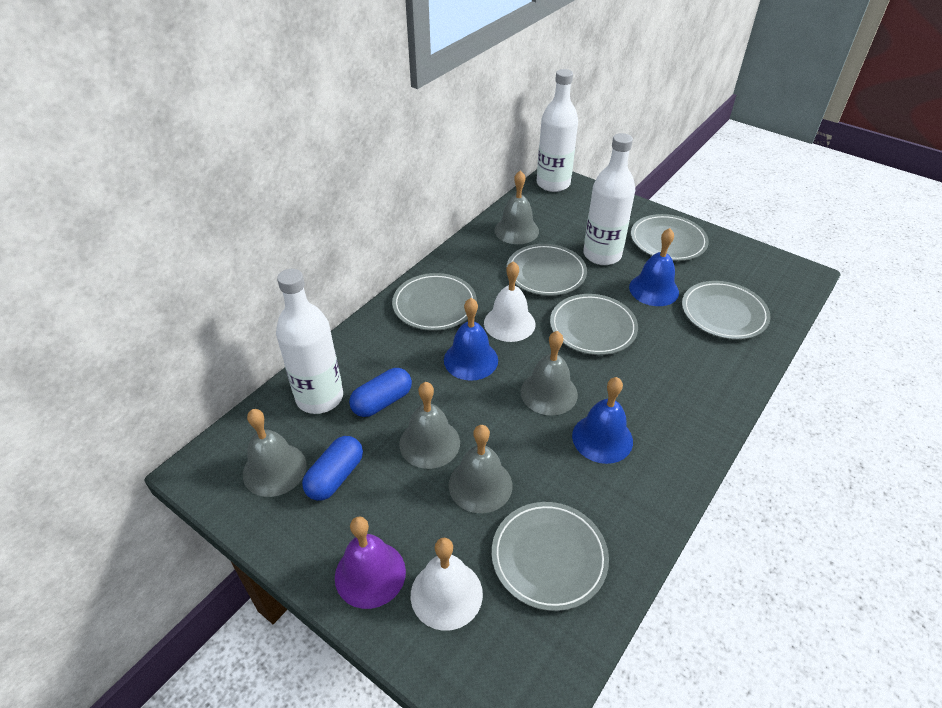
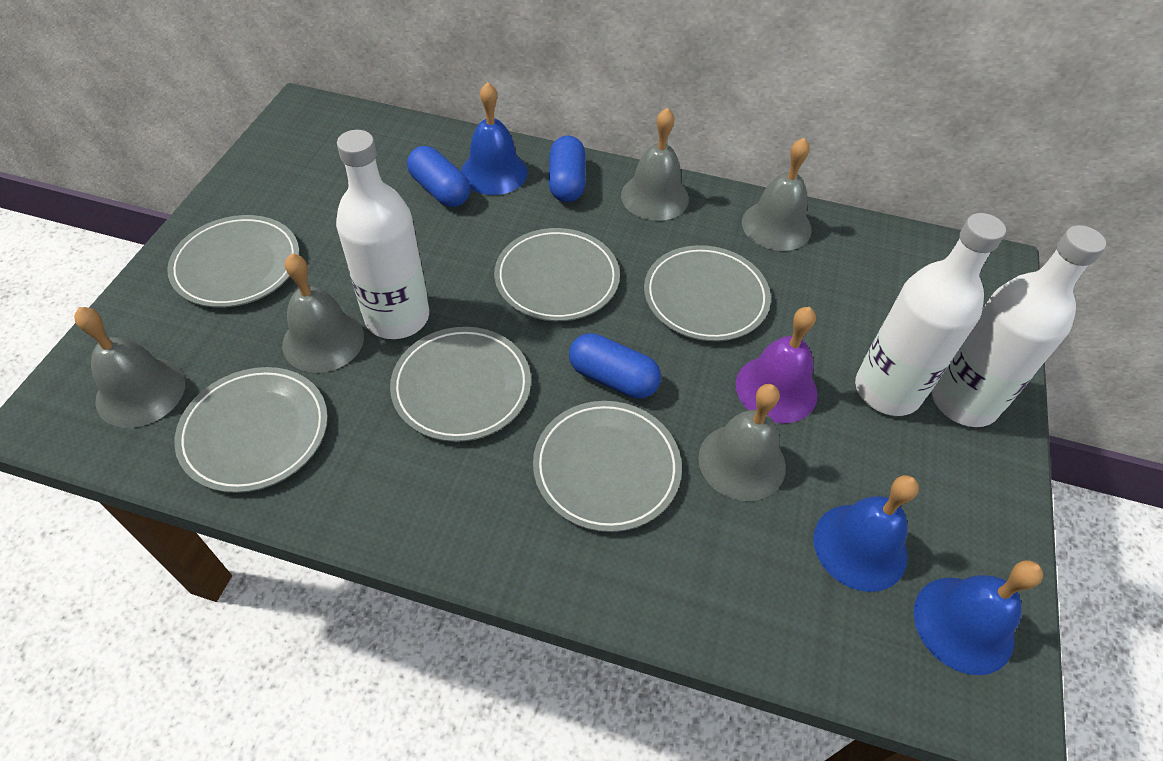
blue capsule: 2 -> 3
white bell: 2 -> 0

